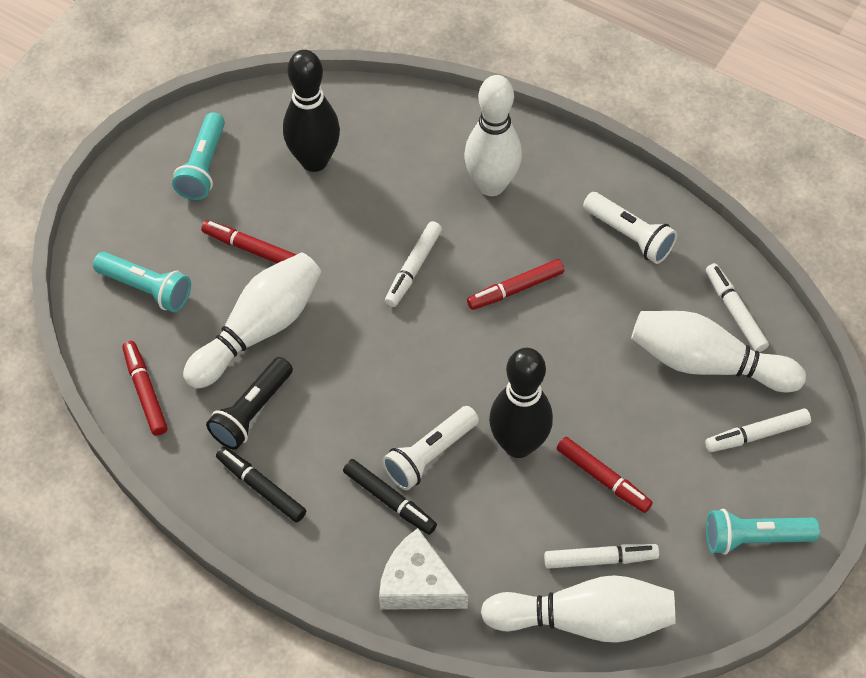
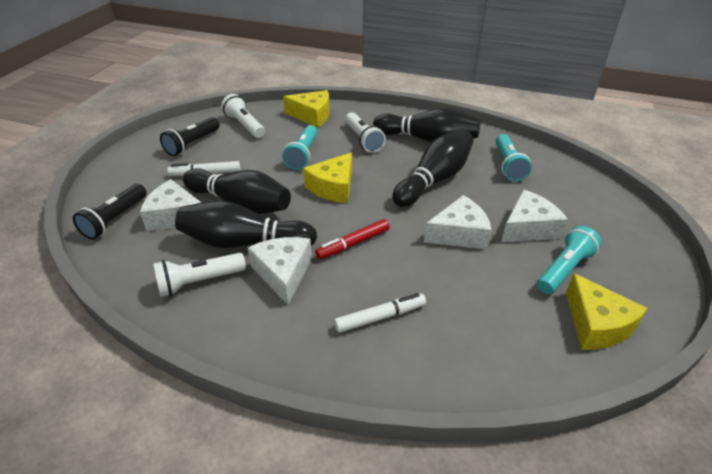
black bowling pin: 2 -> 4
black flashlight: 1 -> 2
black marker: 2 -> 0
red marker: 4 -> 1
white bowling pin: 4 -> 0
white cheese: 1 -> 4
white flashlight: 2 -> 3
white marker: 4 -> 2
yellow cheese: 0 -> 3

